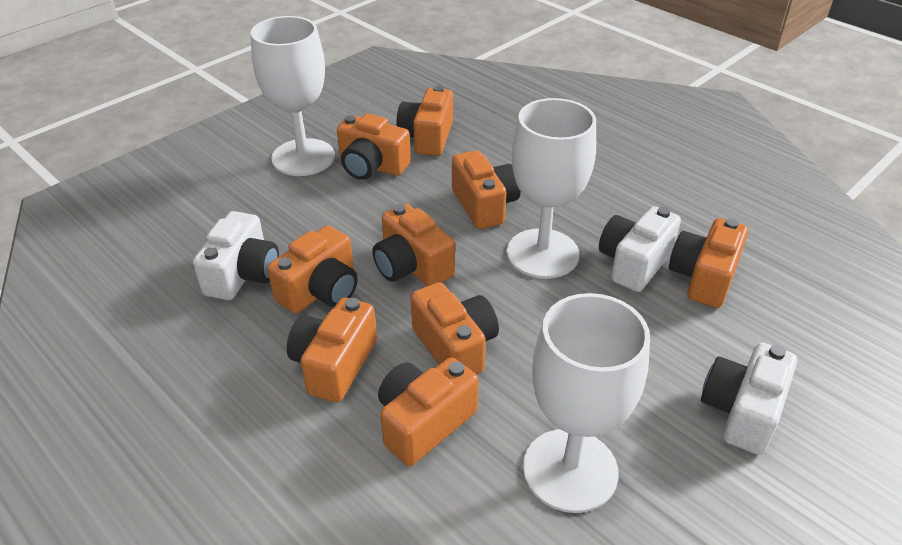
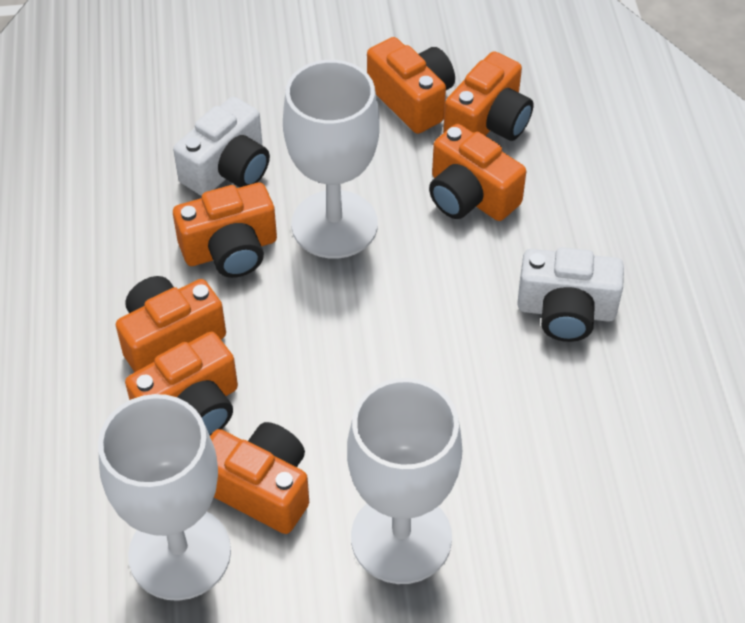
orange camera: 9 -> 7
white camera: 3 -> 2

